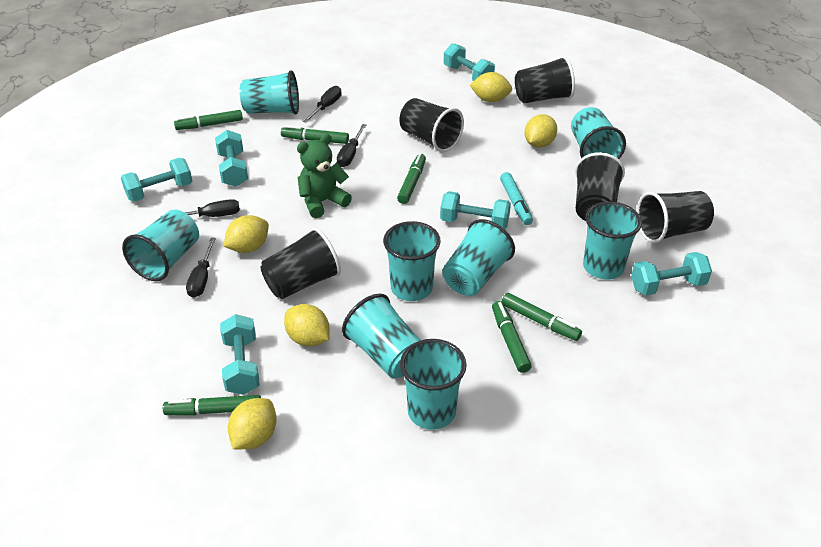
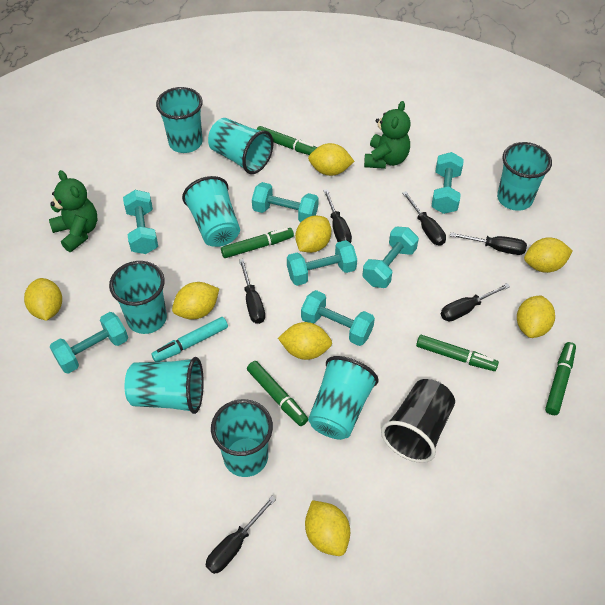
black cup: 5 -> 1
black screwdriver: 4 -> 6
green marker: 6 -> 5
green teddy bear: 1 -> 2
turquoise dumbbell: 6 -> 7
yellow lemon: 5 -> 8

